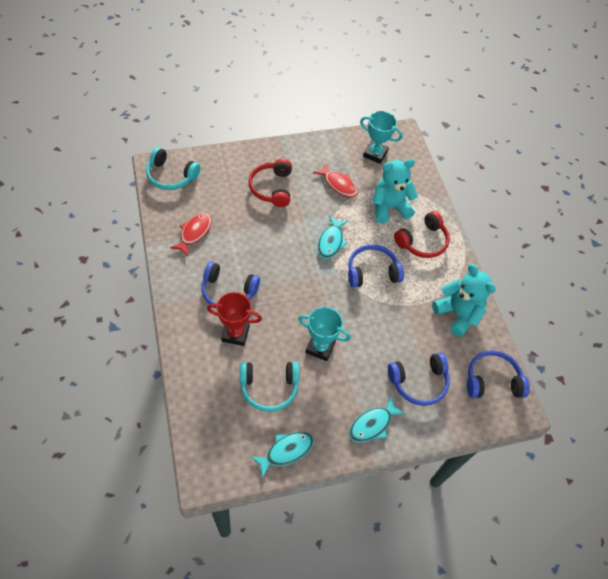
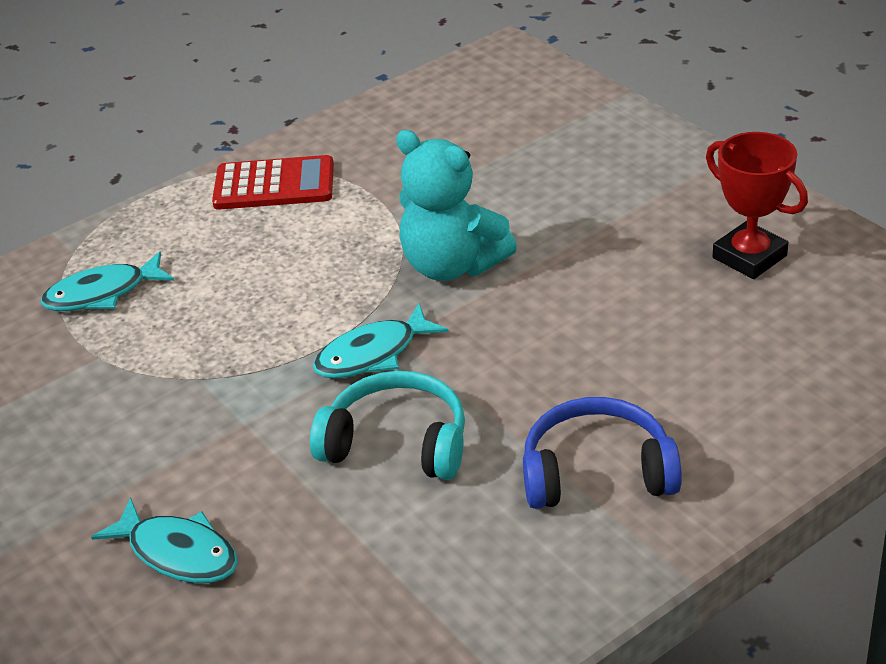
blue headphones: 4 -> 1
red calculator: 0 -> 1
red fish: 2 -> 0
red headphones: 2 -> 0
turquoise headphones: 2 -> 1
turquoise teddy bear: 2 -> 1
turquoise trophy: 2 -> 0

